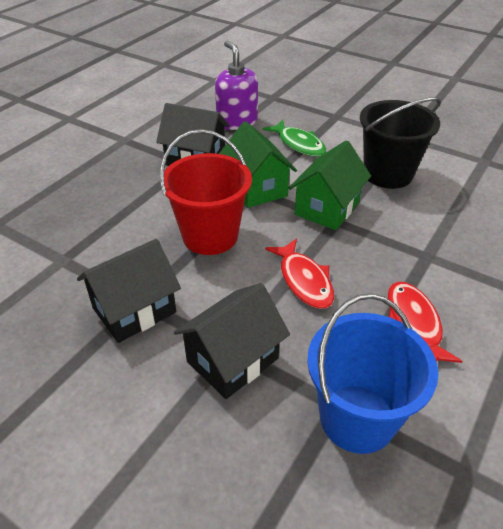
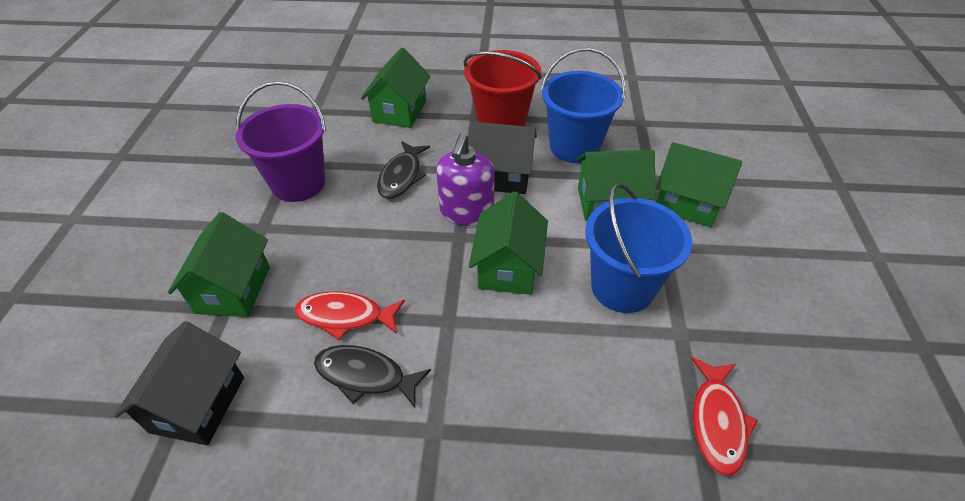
black bucket: 1 -> 0
black fish: 0 -> 2
black house: 3 -> 2
blue bucket: 1 -> 2
green fish: 1 -> 0
green house: 2 -> 5
purple bucket: 0 -> 1

